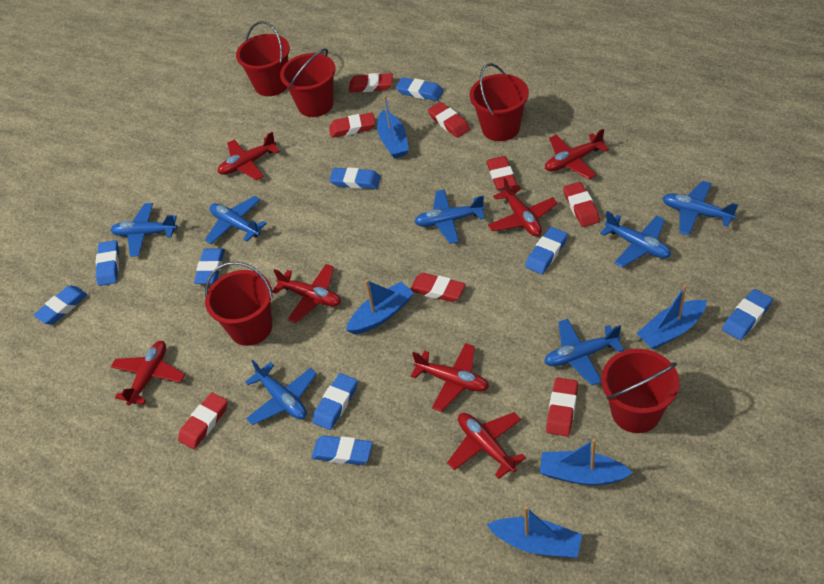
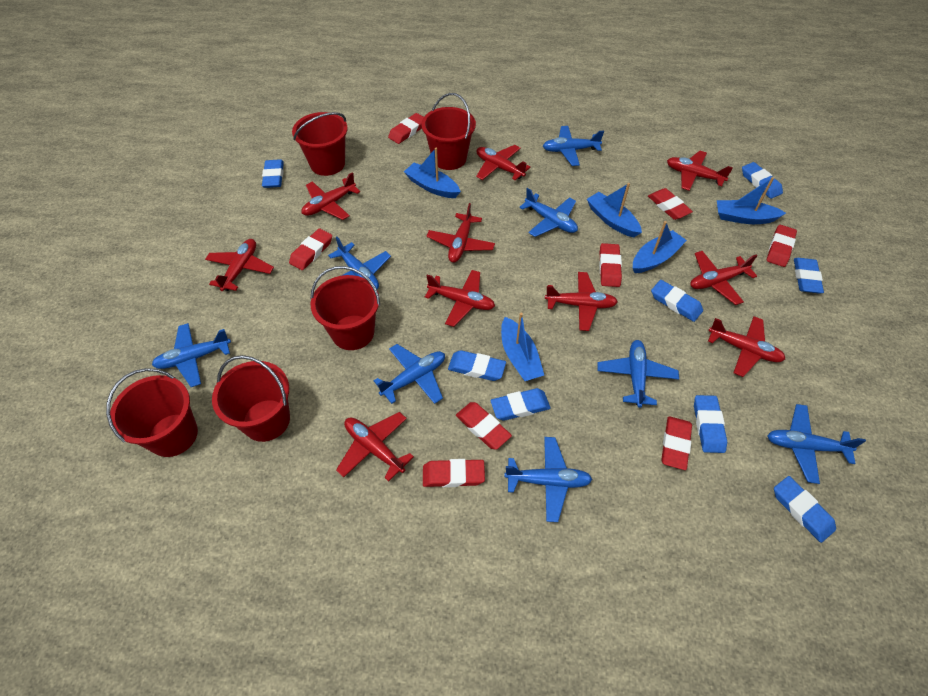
blue eraser: 9 -> 8
blue plane: 7 -> 8
red plane: 7 -> 10

